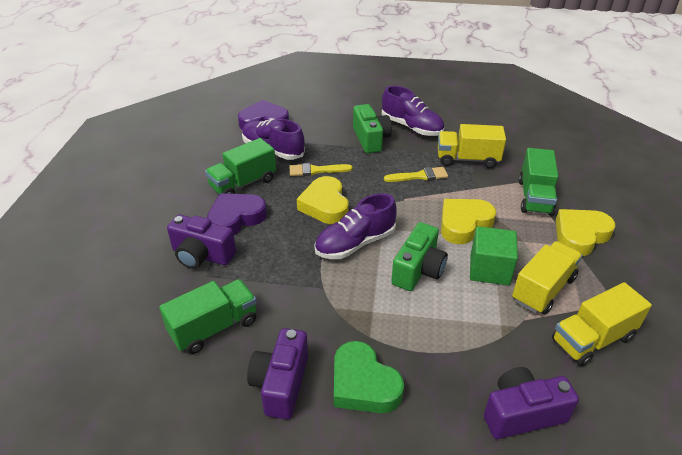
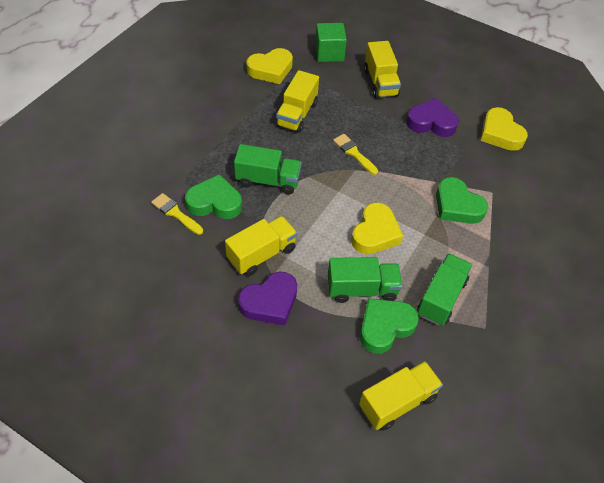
green camera: 2 -> 0
green heart: 1 -> 3
purple camera: 3 -> 0
purple shoe: 3 -> 0
yellow truck: 3 -> 4

